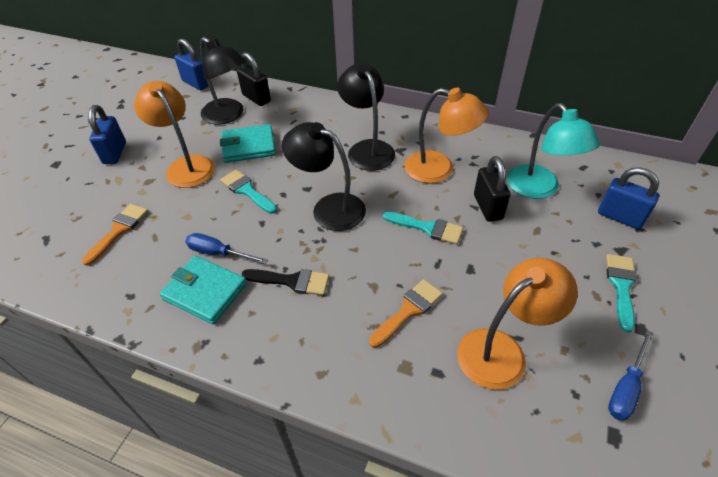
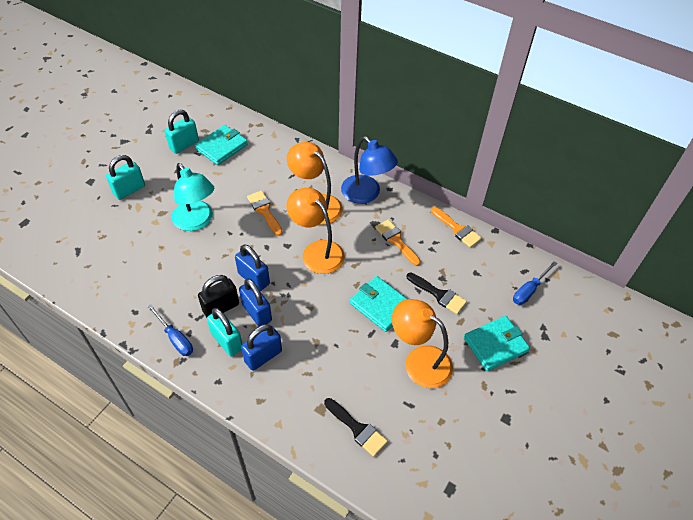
black brush: 1 -> 2
black lamp: 3 -> 0
black padlock: 2 -> 1
blue lamp: 0 -> 1
orange brush: 2 -> 3
turquoise brush: 3 -> 0
turquoise padlock: 0 -> 3
turquoise wallet: 2 -> 3

